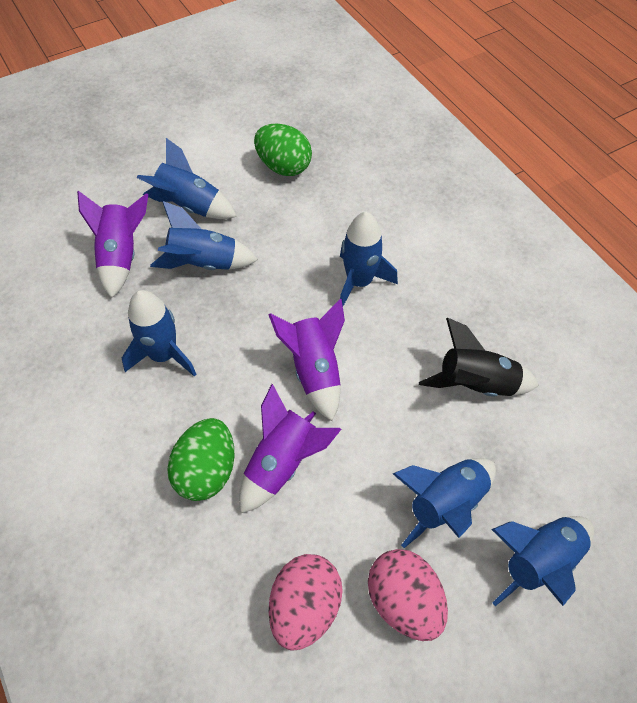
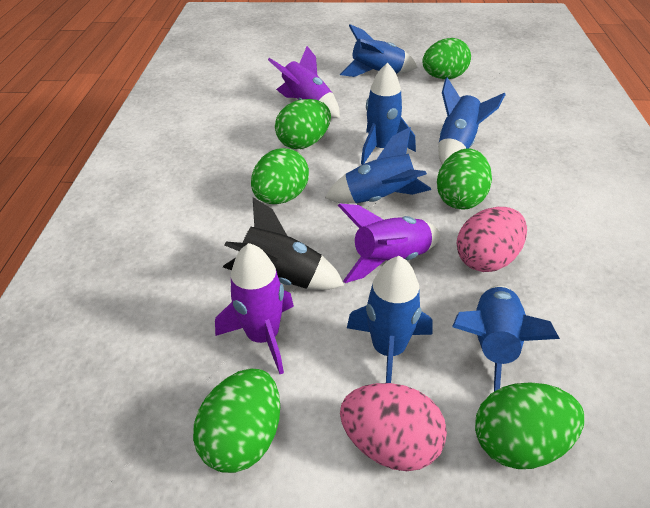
green egg: 2 -> 6

